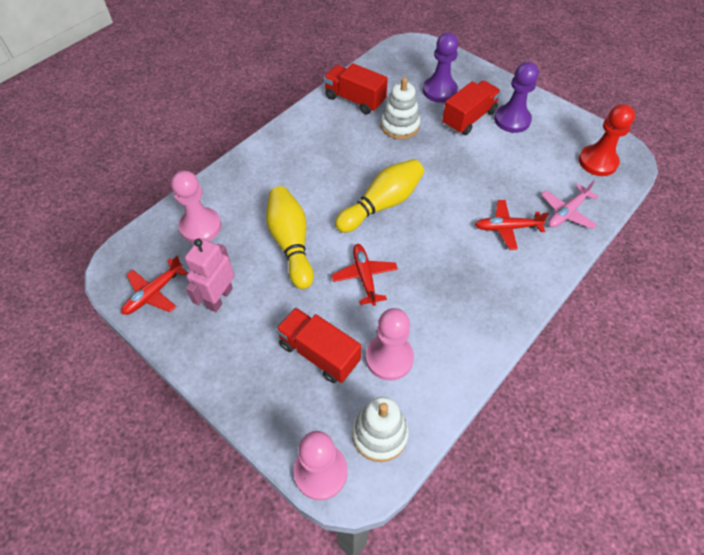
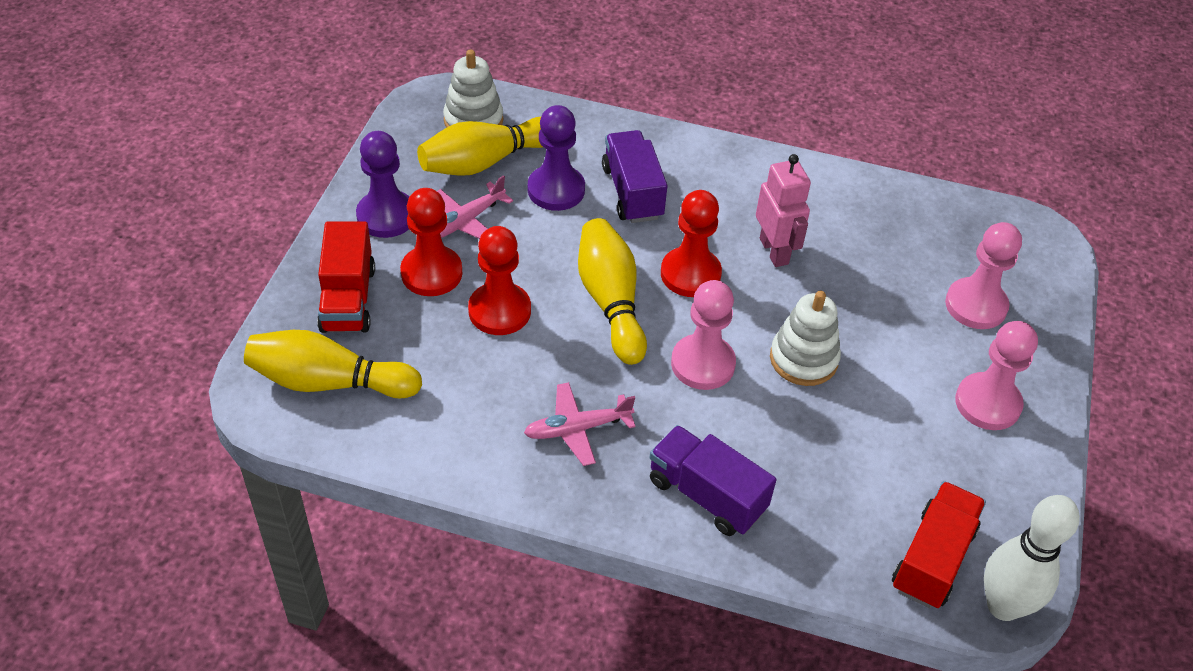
pink plane: 1 -> 2
purple truck: 0 -> 2
red pawn: 1 -> 3
red plane: 3 -> 0
red truck: 3 -> 2
white bowling pin: 0 -> 1
yellow bowling pin: 2 -> 3

